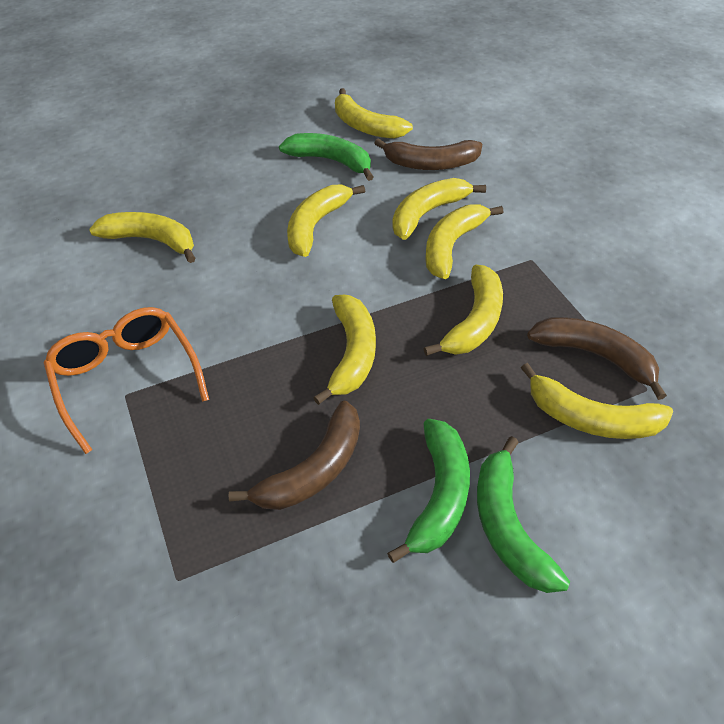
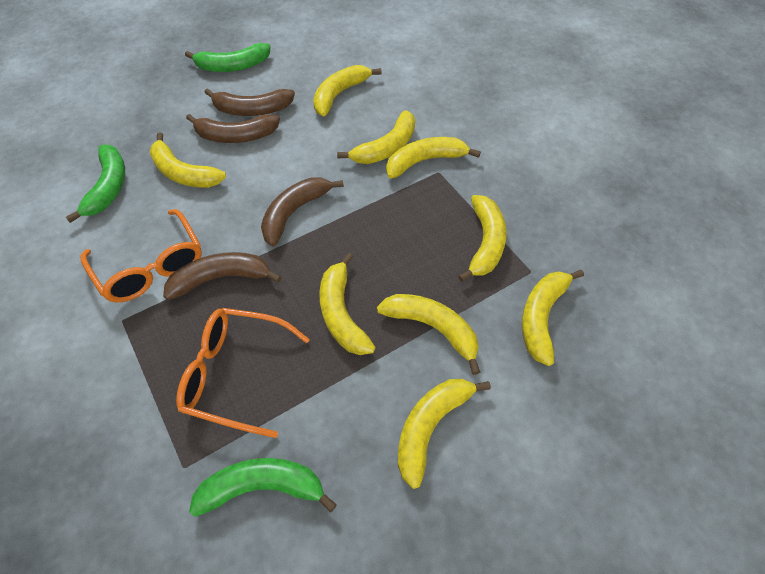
brown banana: 3 -> 4
orange glasses: 1 -> 2
yellow banana: 8 -> 9

